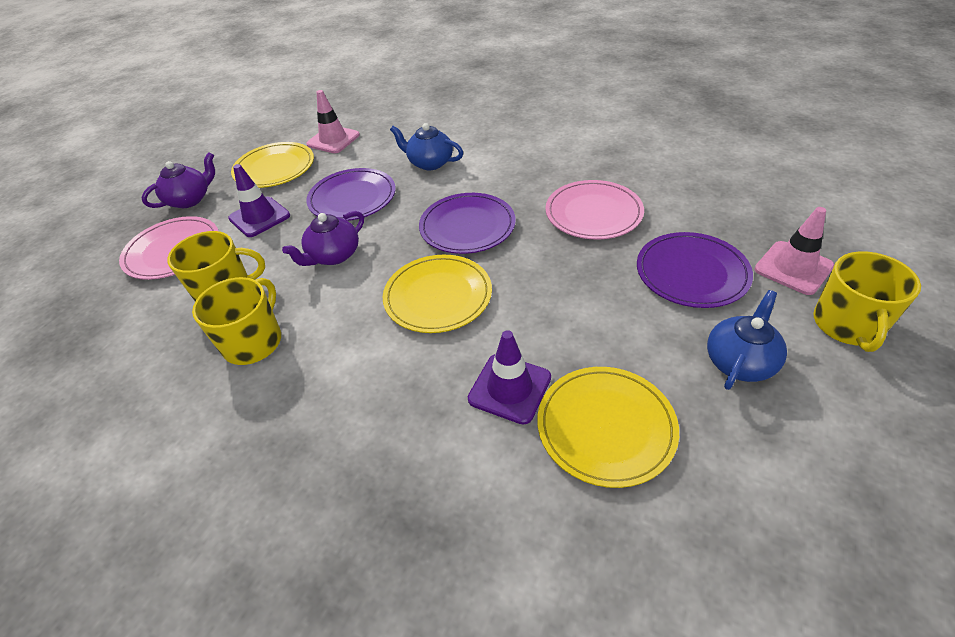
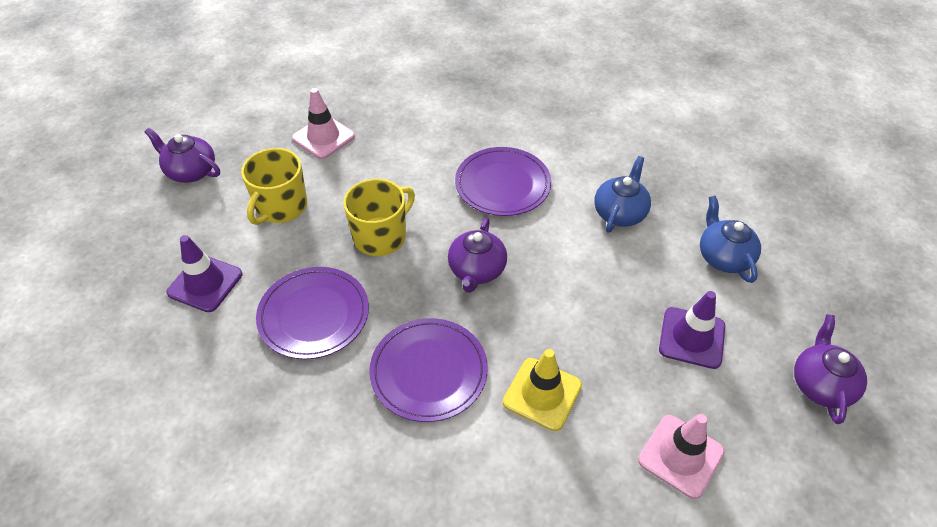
pink plate: 2 -> 0
purple teapot: 2 -> 3
yellow mug: 3 -> 2
yellow plate: 3 -> 0
yellow traffic cone: 0 -> 1

